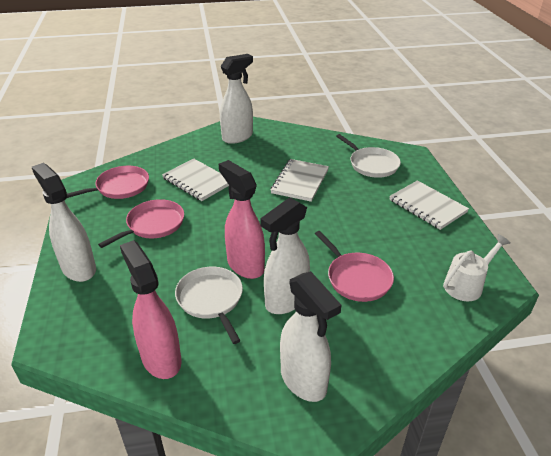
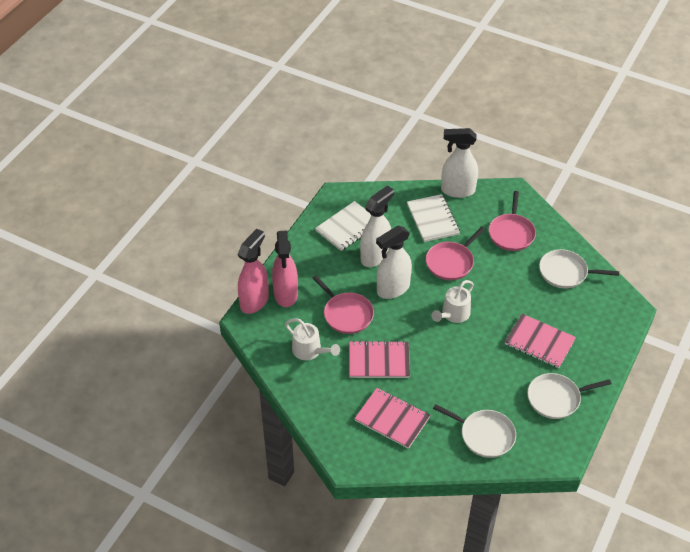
pink notebook: 0 -> 3
white notebook: 3 -> 2
white pan: 2 -> 3
white spray bottle: 4 -> 3
white watering can: 1 -> 2

